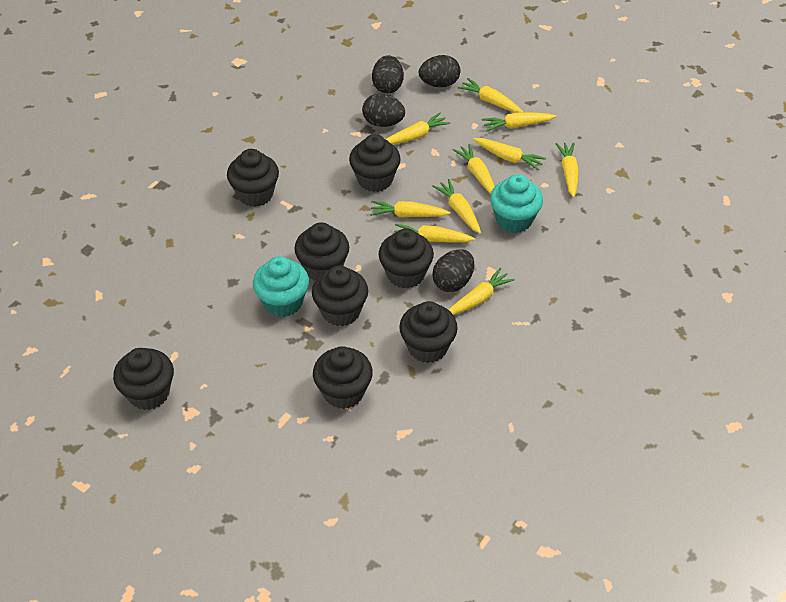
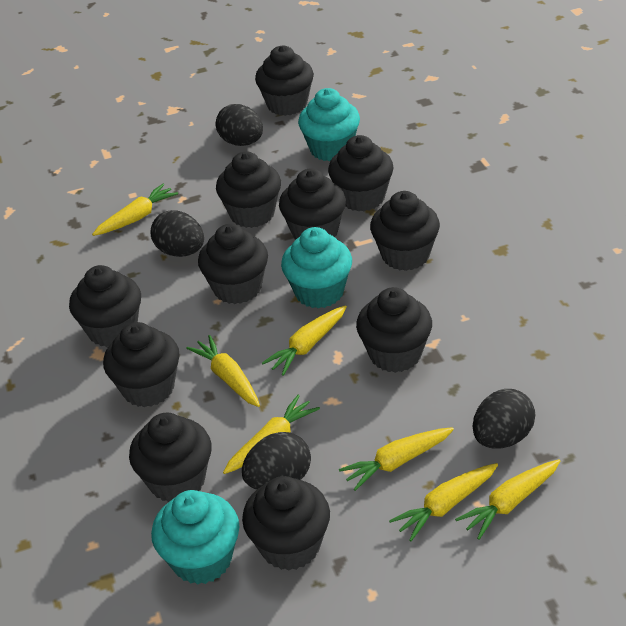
black cupcake: 8 -> 11
turquoise cupcake: 2 -> 3
yellow carrot: 10 -> 7

